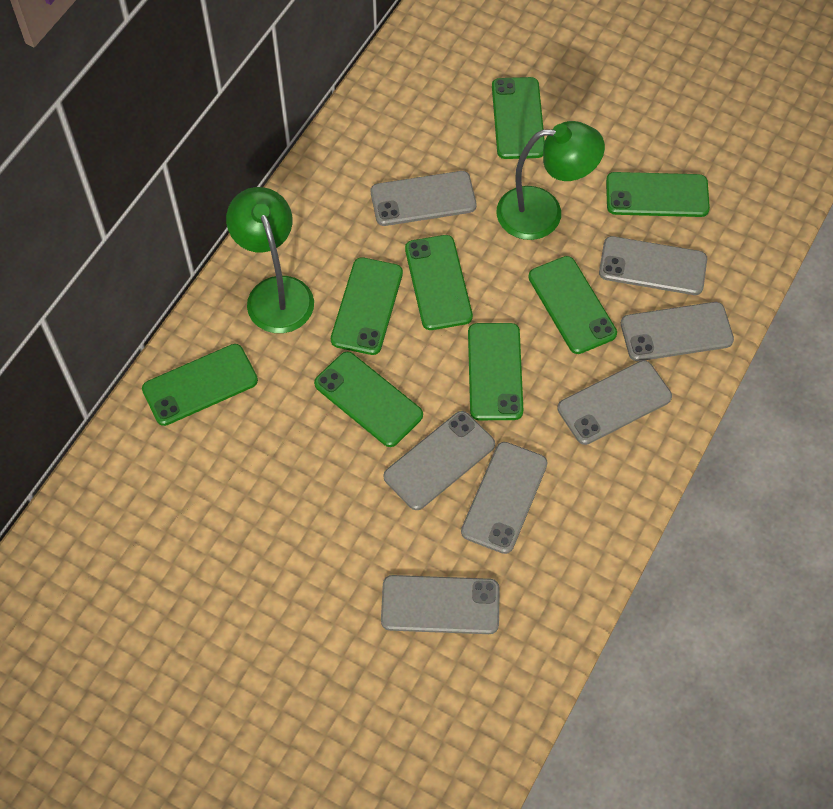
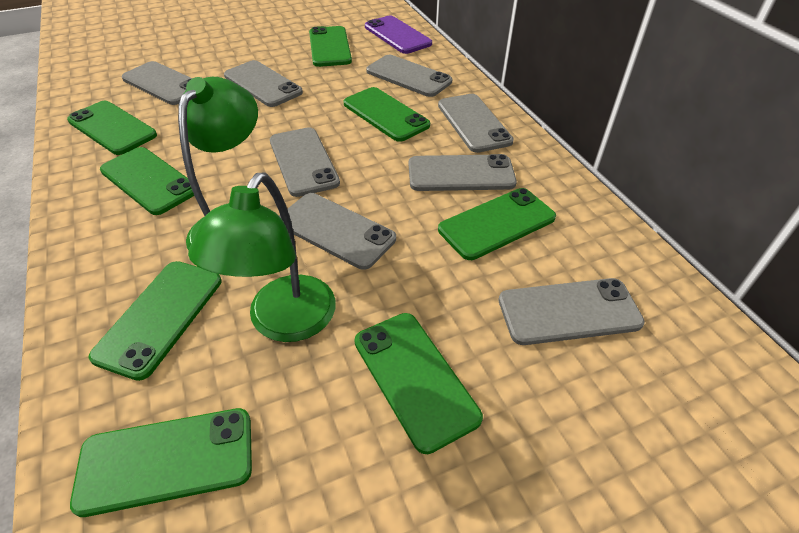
grey phone: 7 -> 8
purple phone: 0 -> 1

